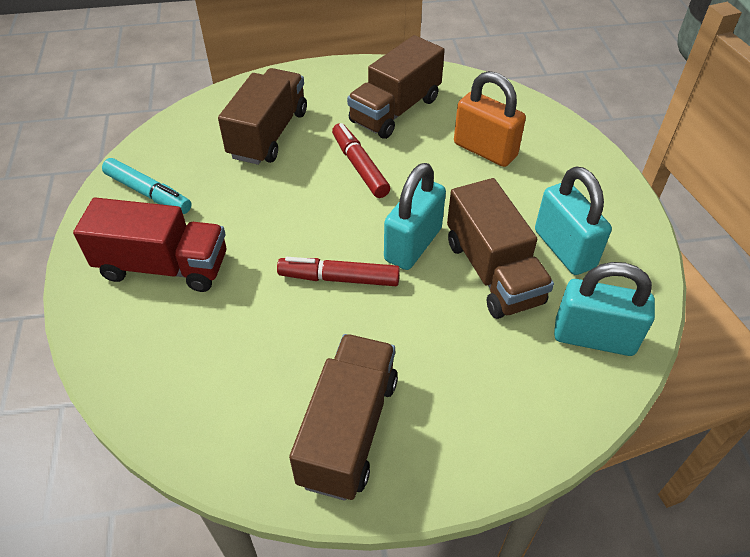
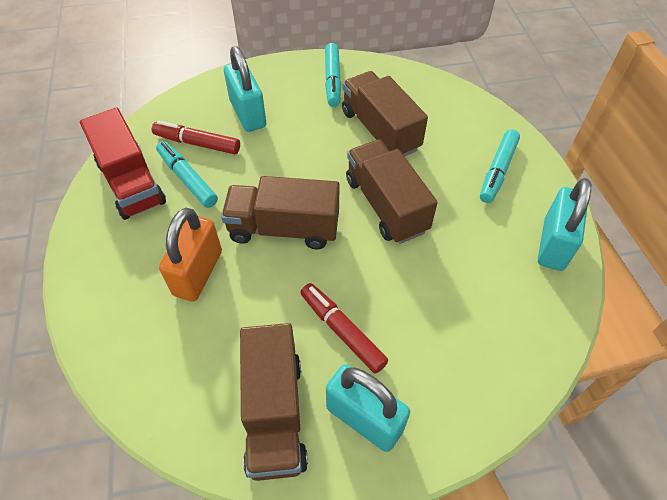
turquoise marker: 1 -> 3

